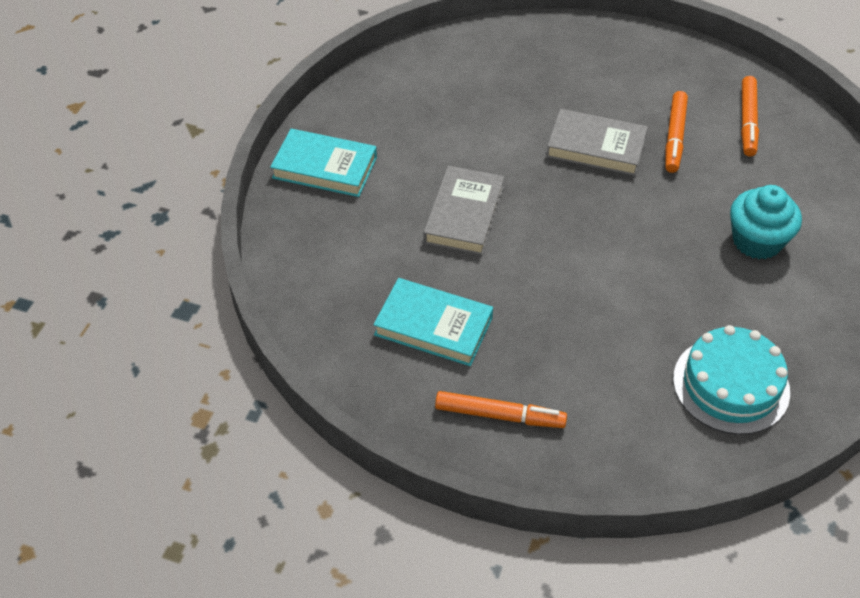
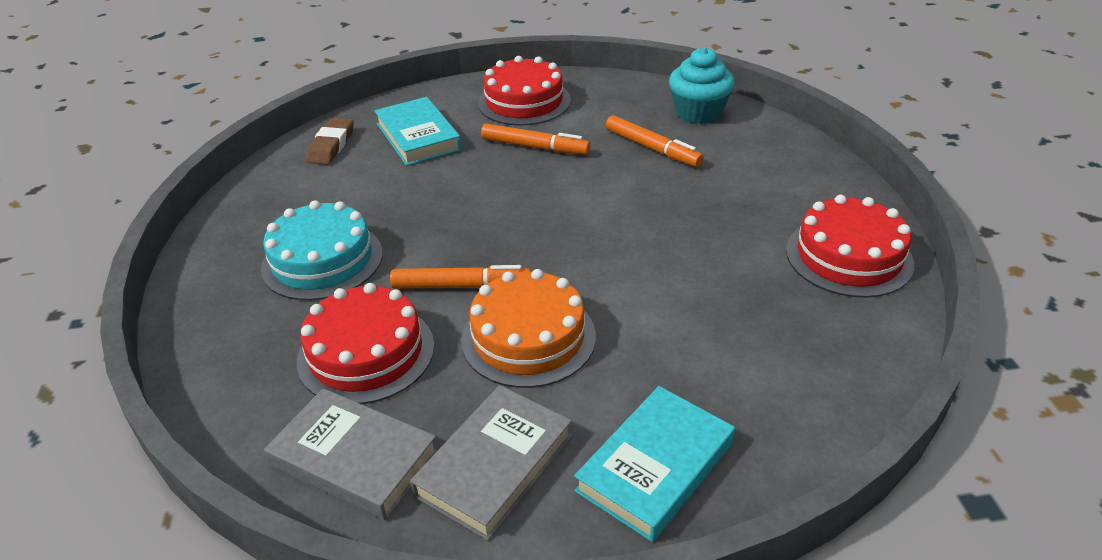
brown eraser: 0 -> 1
orange cake: 0 -> 1
red cake: 0 -> 3

